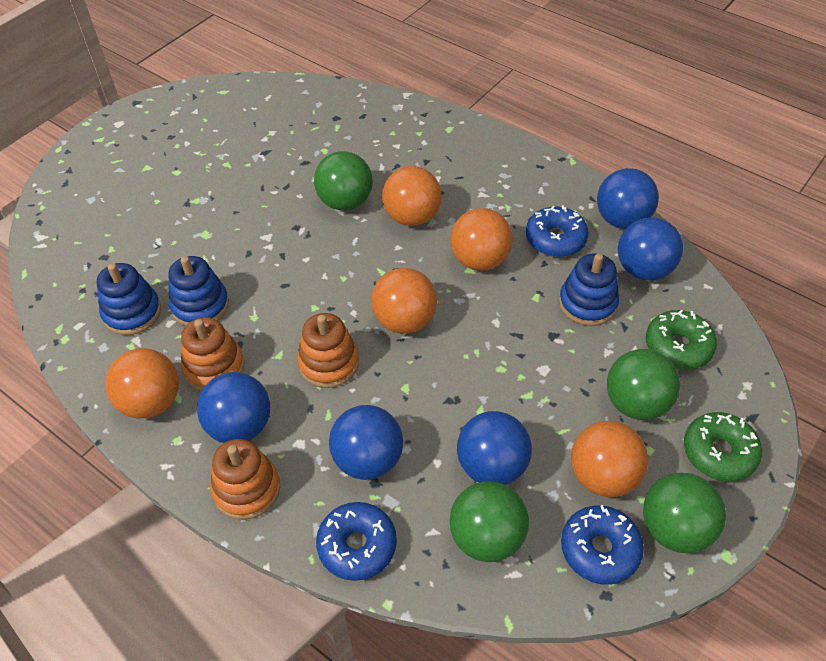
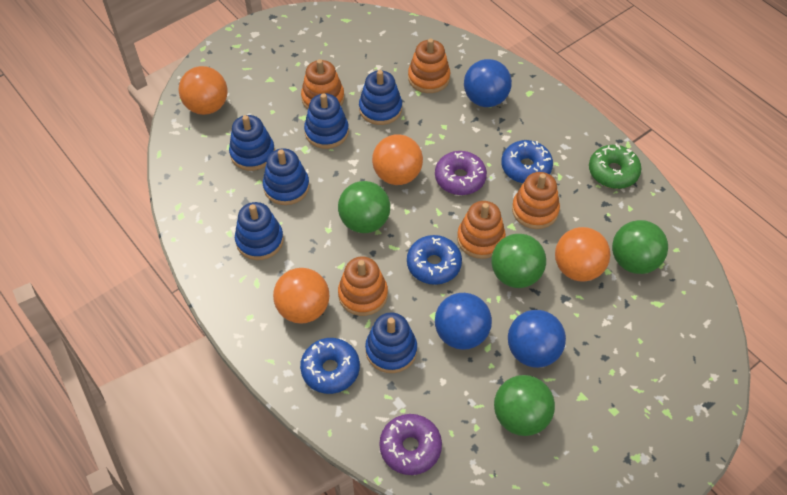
blue ball: 5 -> 3
blue stacking toy: 3 -> 6
green donut: 2 -> 1
orange ball: 5 -> 4
orange stacking toy: 3 -> 5
purple donut: 0 -> 2

